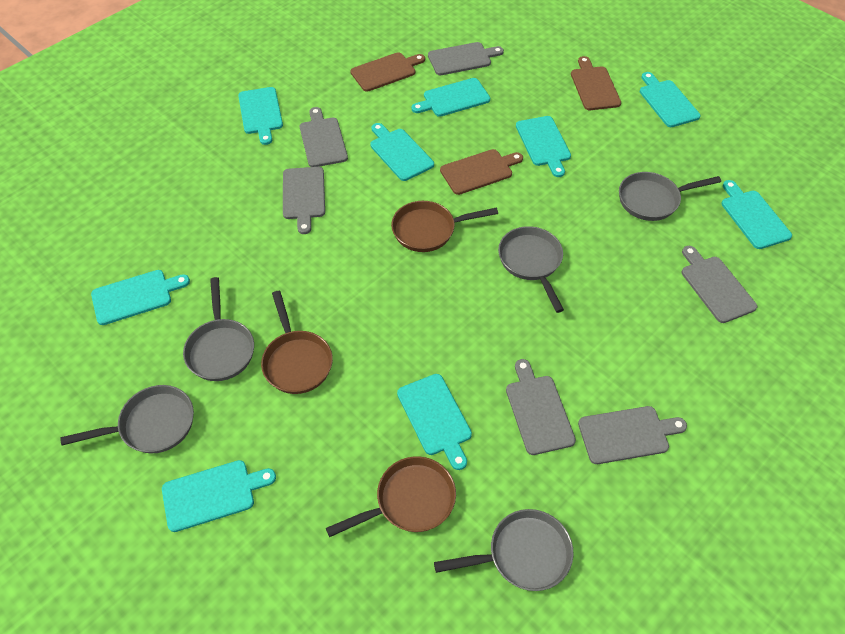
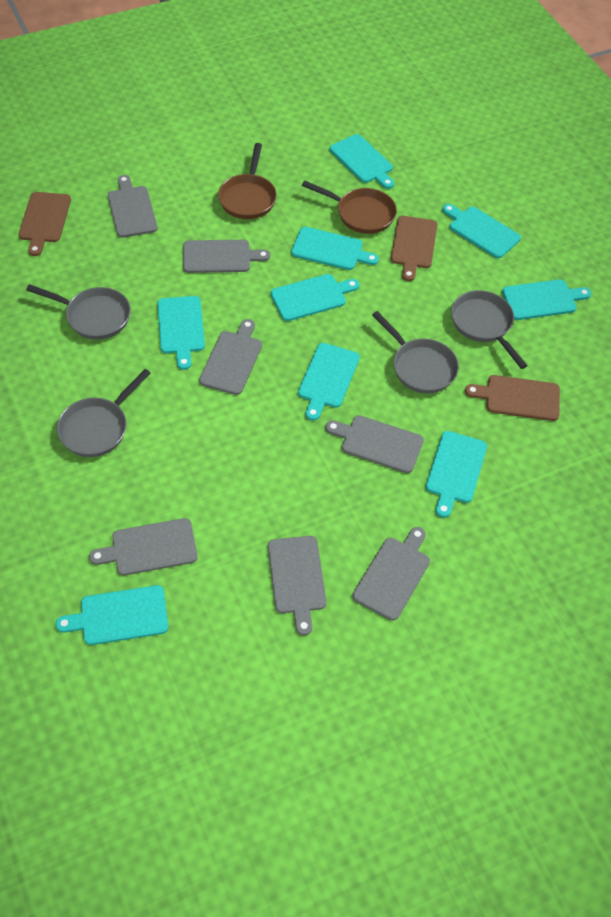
brown pan: 3 -> 2
grey cutting board: 6 -> 7
grey pan: 5 -> 4

